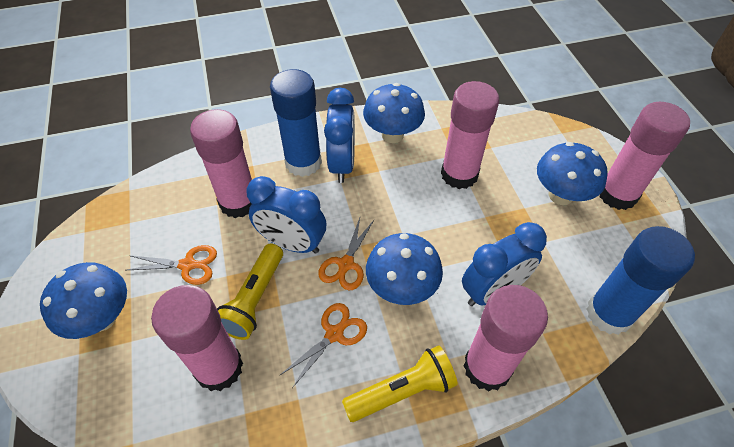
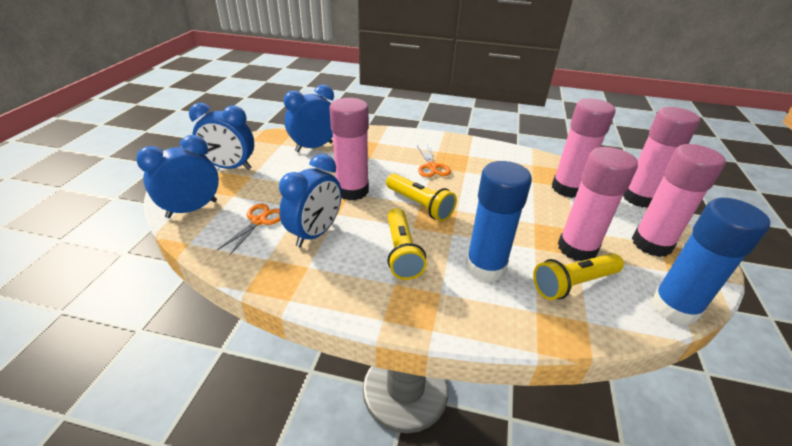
blue clock: 3 -> 4
blue mushroom: 4 -> 0
orange scissors: 3 -> 2
yellow flashlight: 2 -> 3

